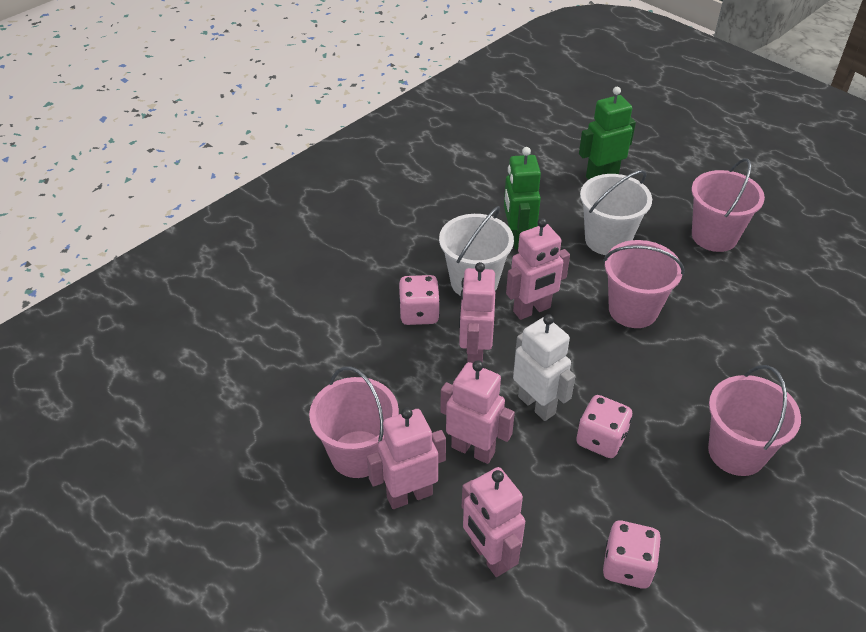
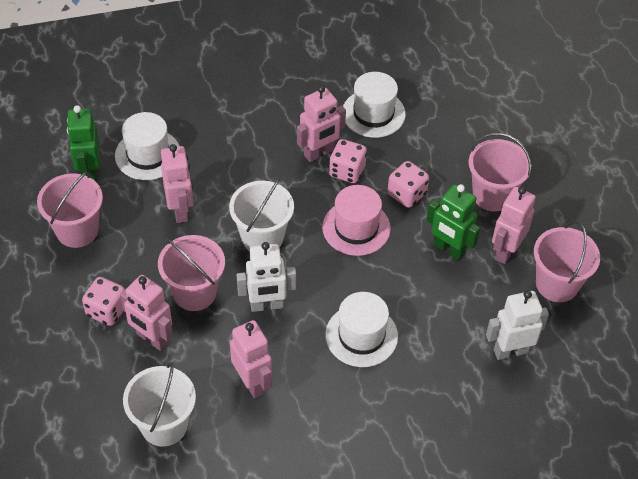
pink hat: 0 -> 1
white hat: 0 -> 3
white robot: 1 -> 2

